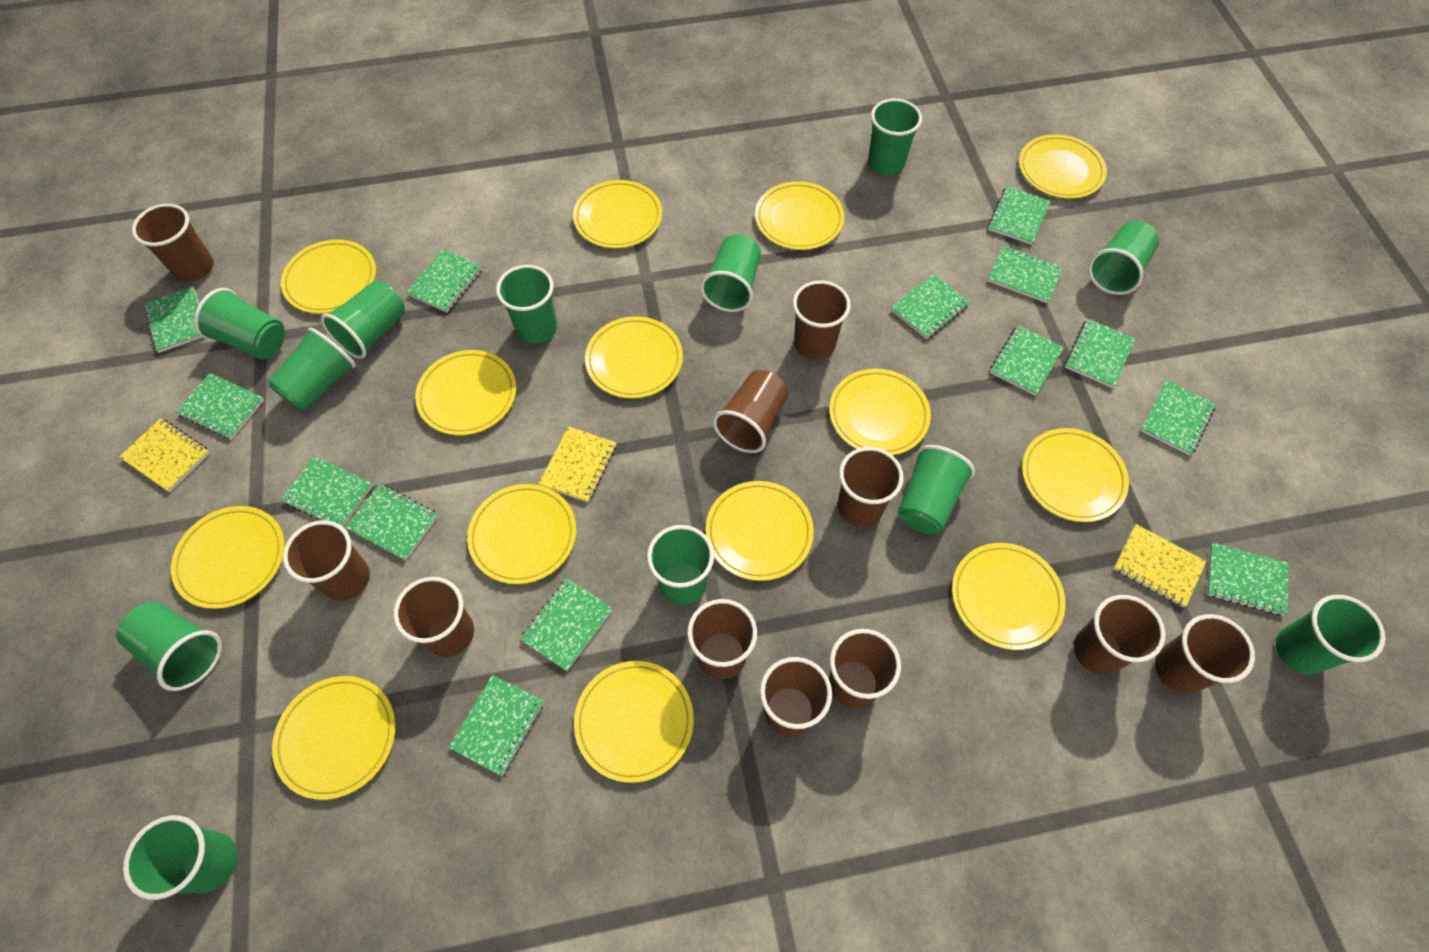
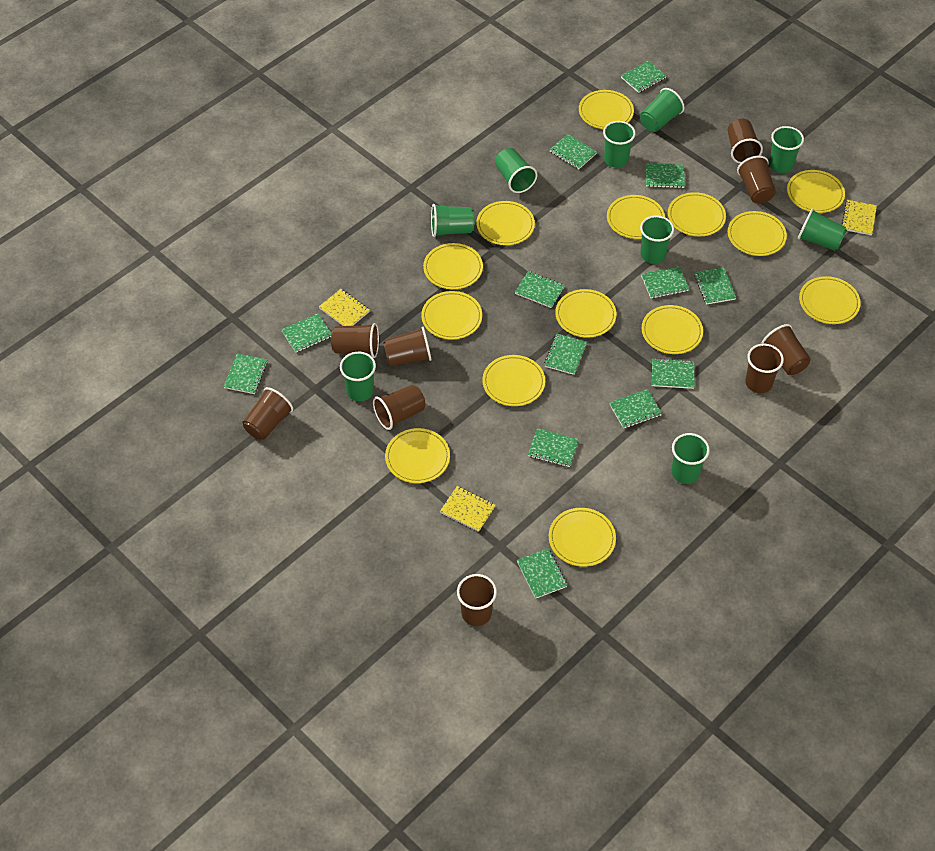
brown cup: 11 -> 9
green cup: 12 -> 9
green notebook: 14 -> 13

